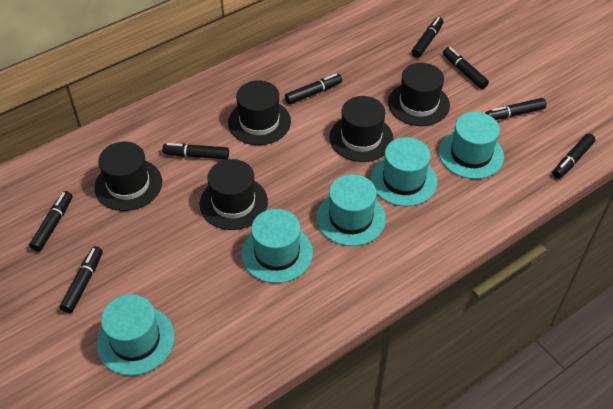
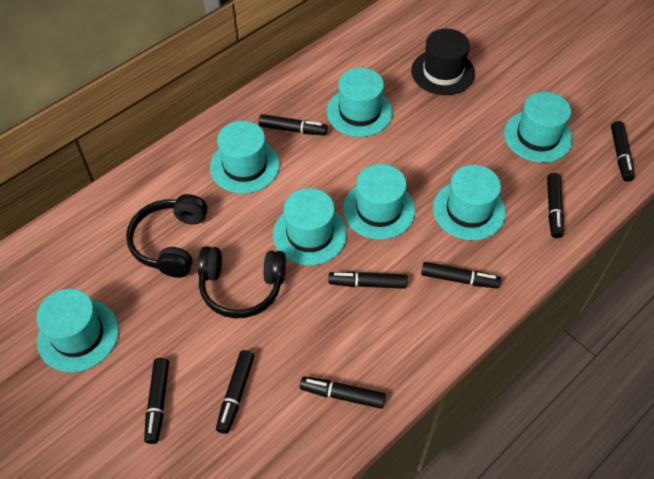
black hat: 5 -> 1
black headphones: 0 -> 2
turquoise hat: 5 -> 7

